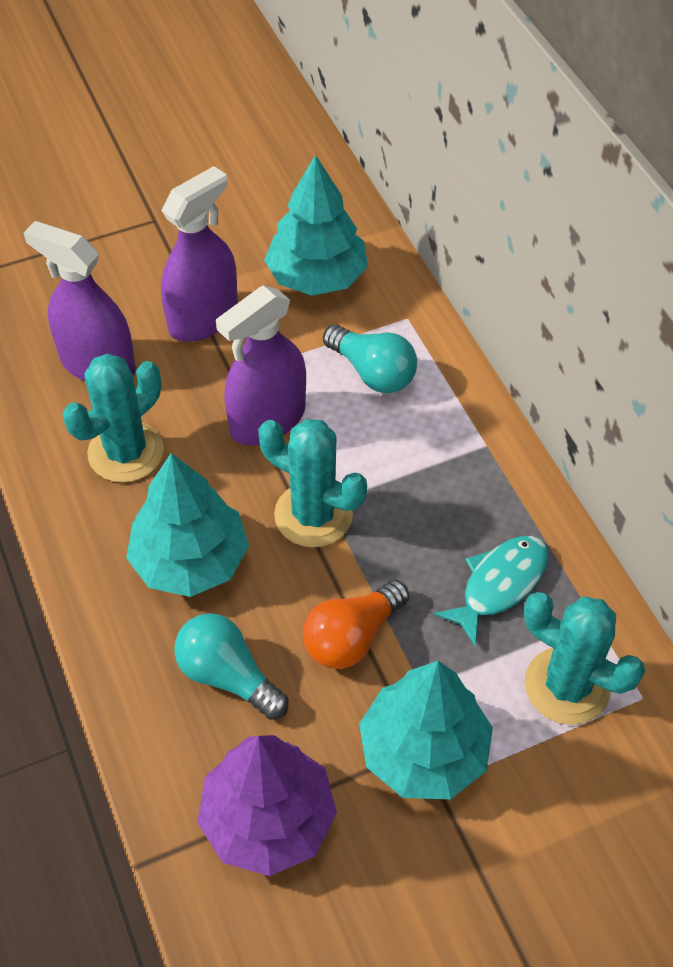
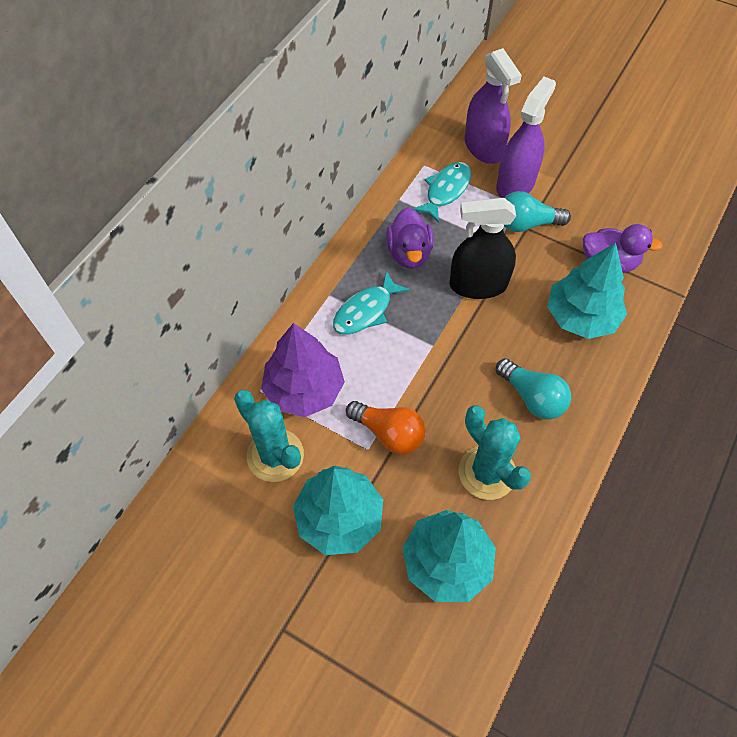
black spray bottle: 0 -> 1
purple duck: 0 -> 2
purple spray bottle: 3 -> 2
turquoise cactus: 3 -> 2
turquoise fish: 1 -> 2

